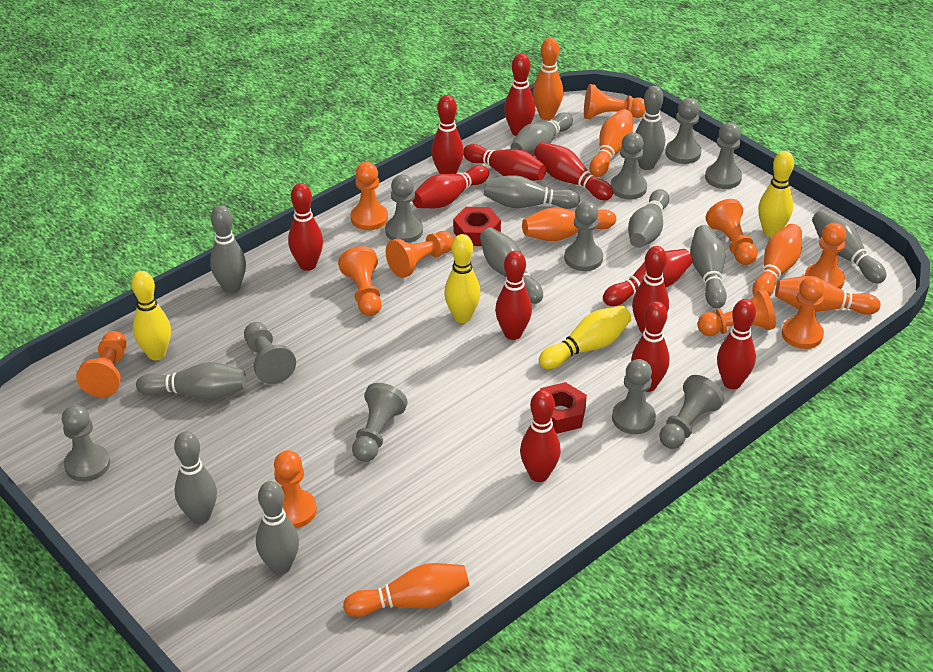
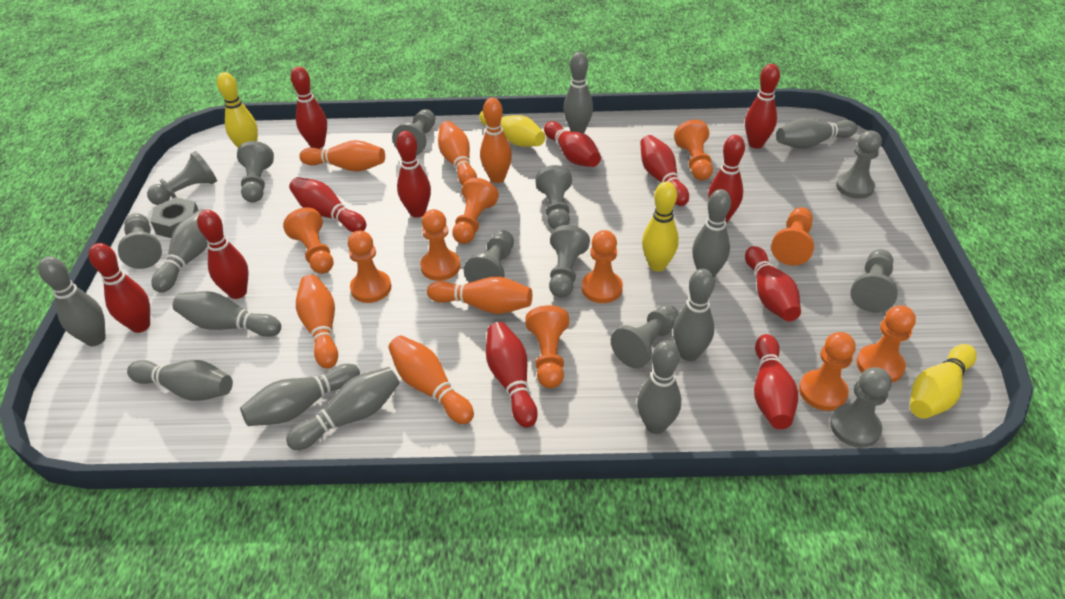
grey nut: 0 -> 1
grey pawn: 10 -> 11
red nut: 2 -> 0

